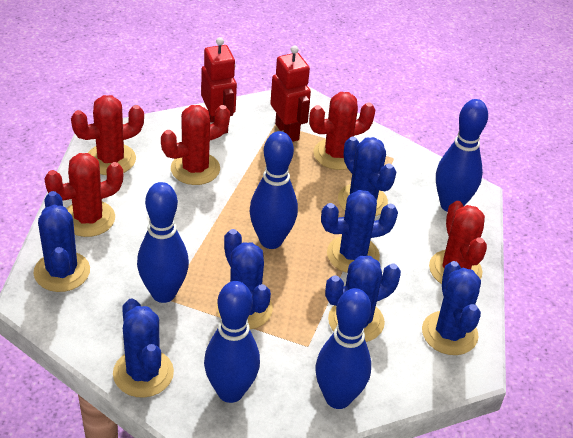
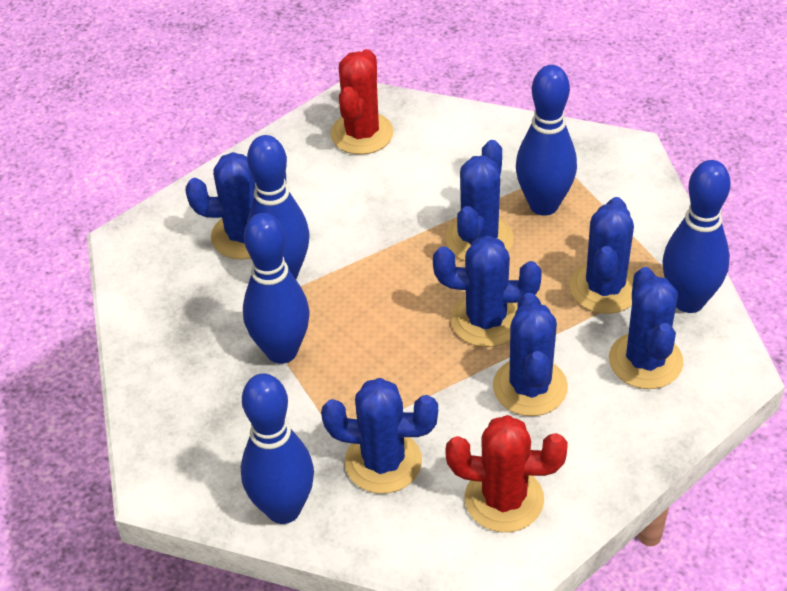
red cactus: 5 -> 2
red robot: 2 -> 0

